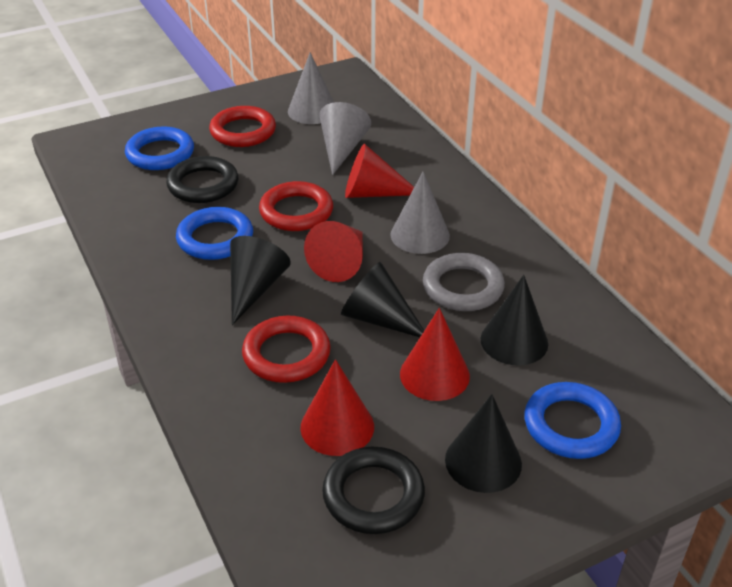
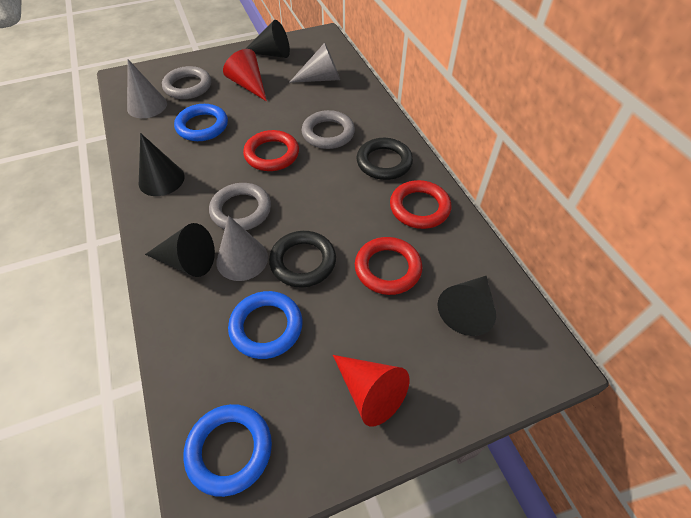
grey ring: 1 -> 3
red cone: 4 -> 2

